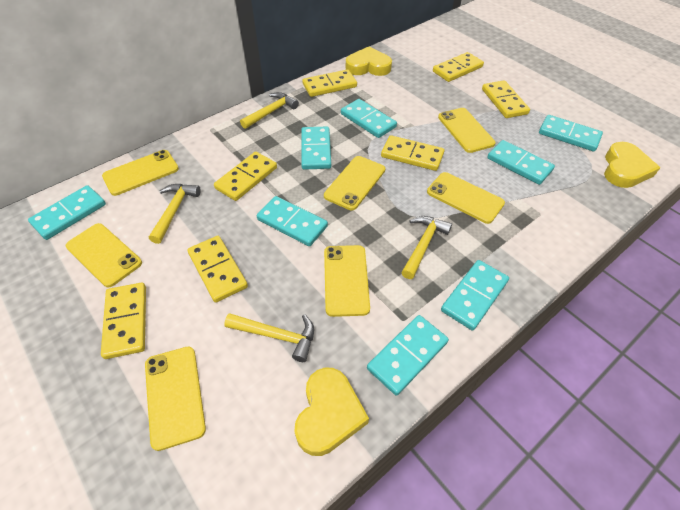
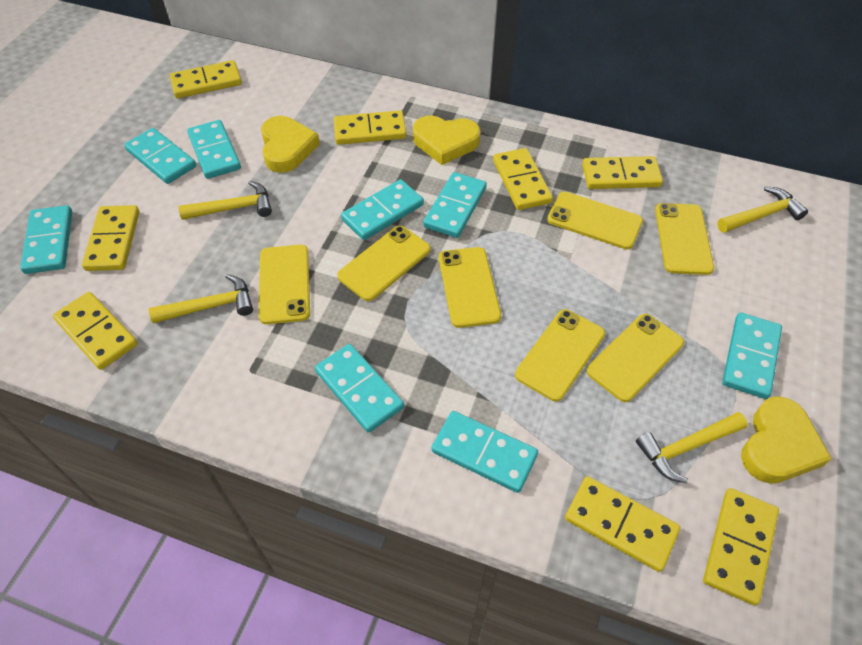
yellow domino: 7 -> 8

